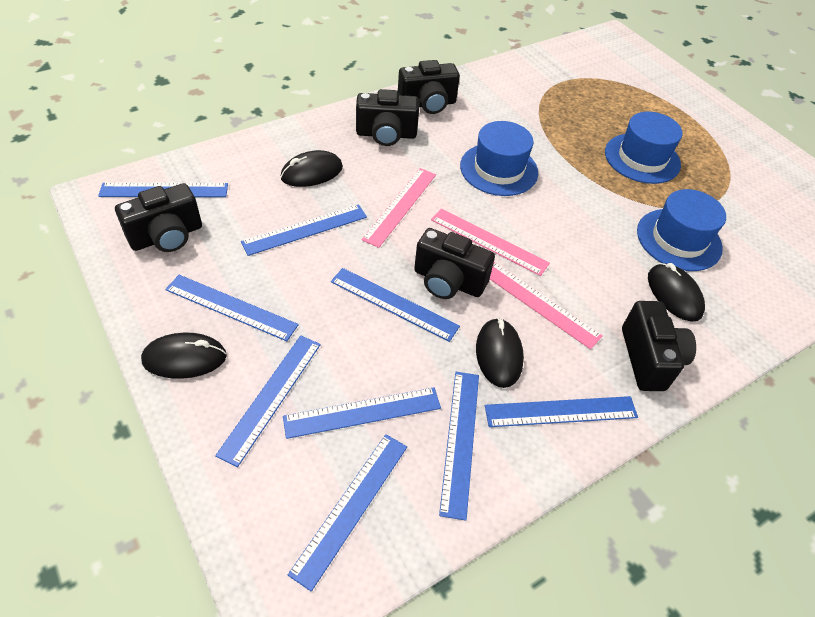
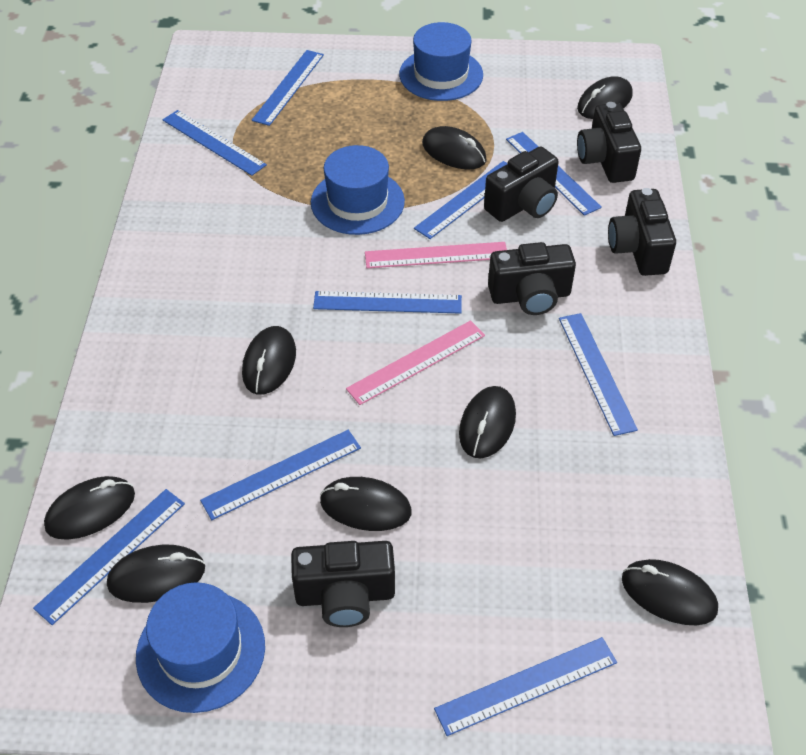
black mouse: 4 -> 8
pink ruler: 3 -> 2

